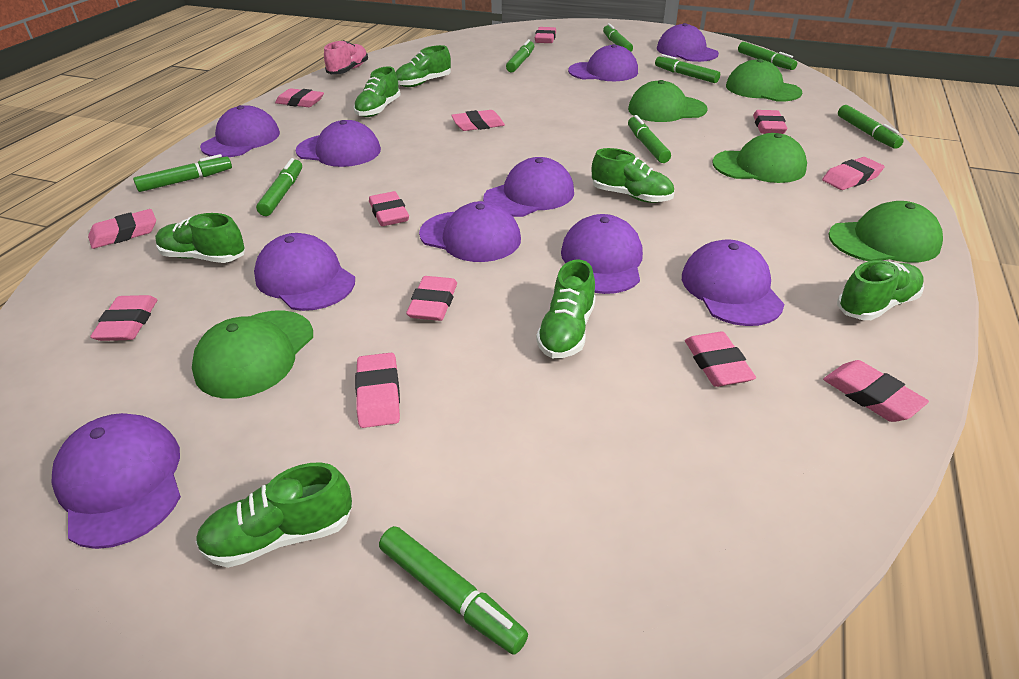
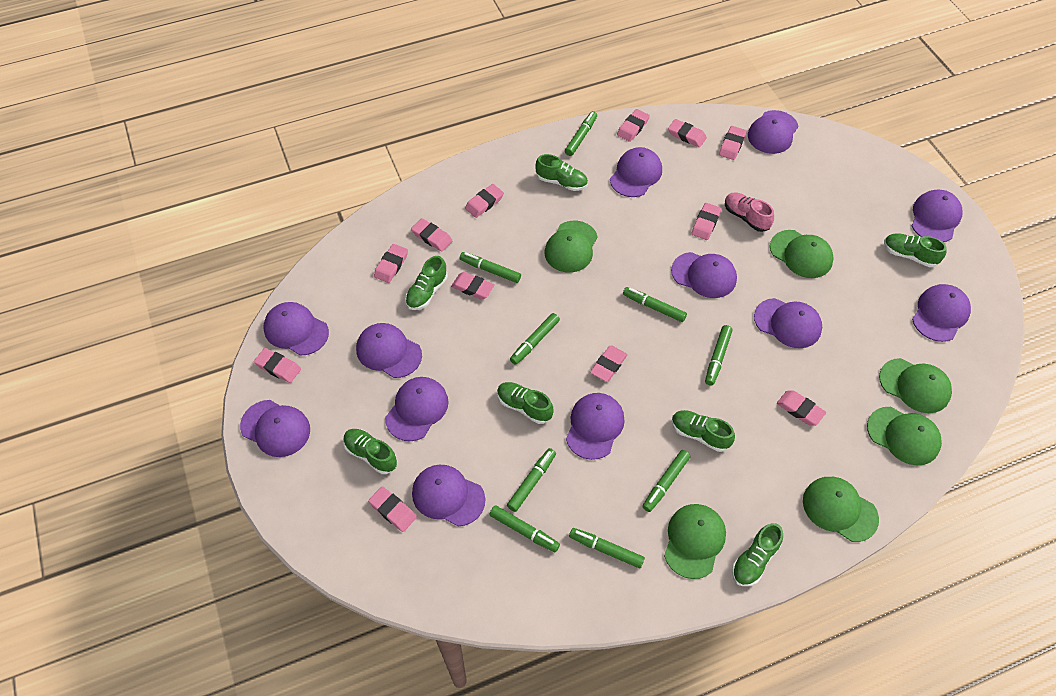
green cap: 5 -> 6
purple cap: 10 -> 12

